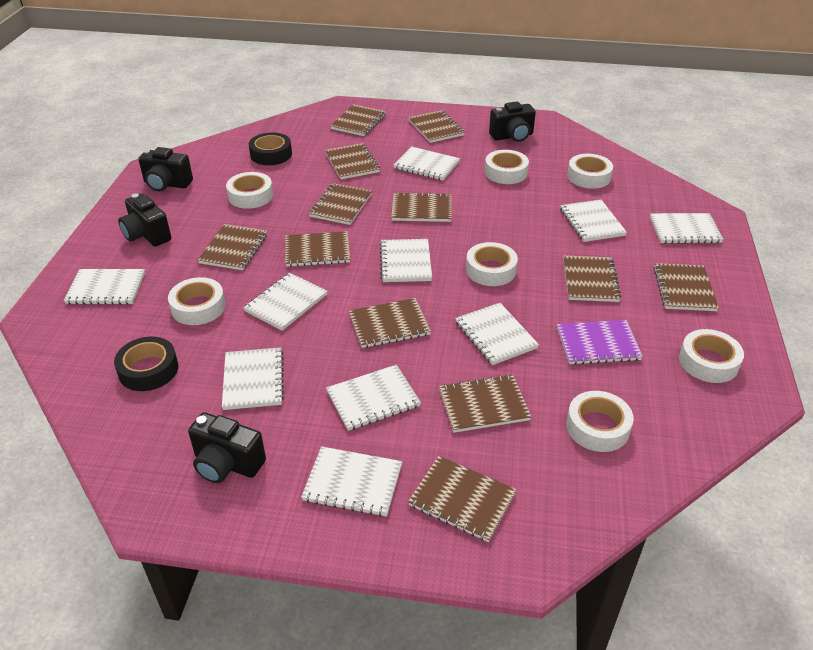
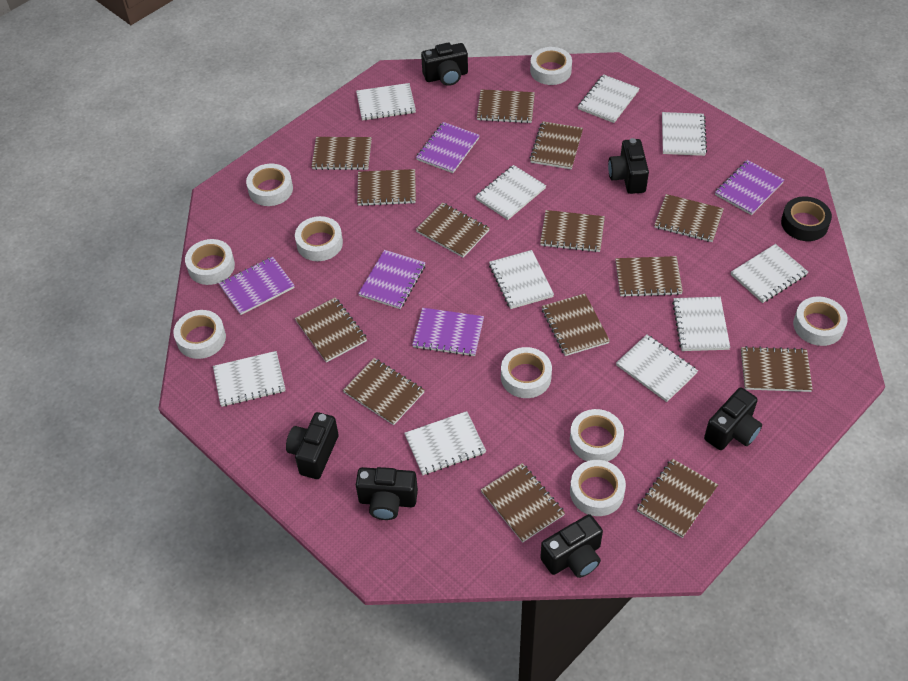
black camera: 4 -> 6
black tape: 2 -> 1
brown notebook: 12 -> 14
purple notebook: 1 -> 5
white tape: 7 -> 9

